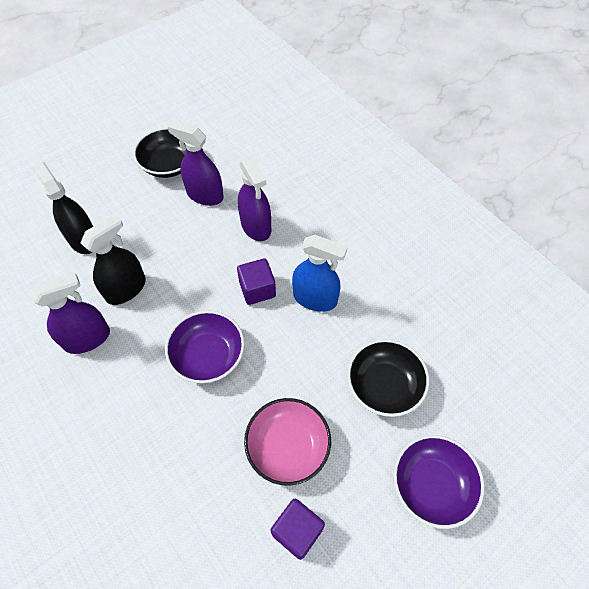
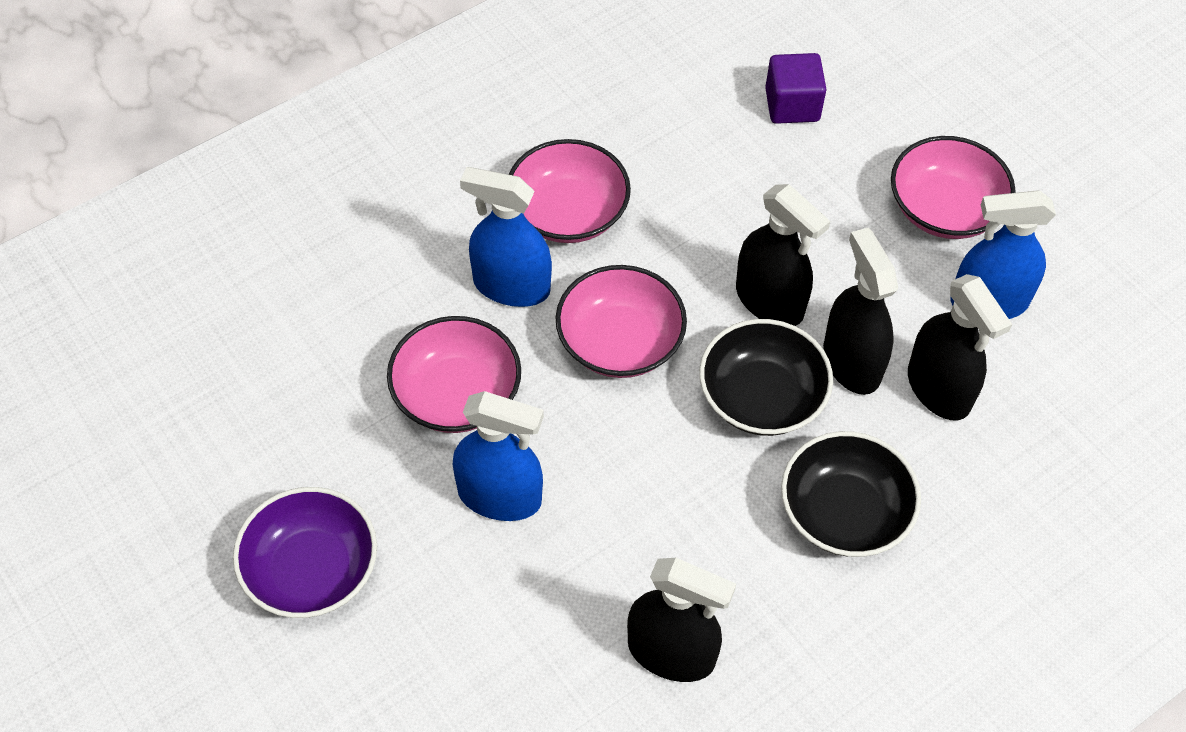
black spray bottle: 2 -> 4
blue spray bottle: 1 -> 3
pink bowl: 1 -> 4
purple bowl: 2 -> 1
purple cube: 2 -> 1
purple spray bottle: 3 -> 0

